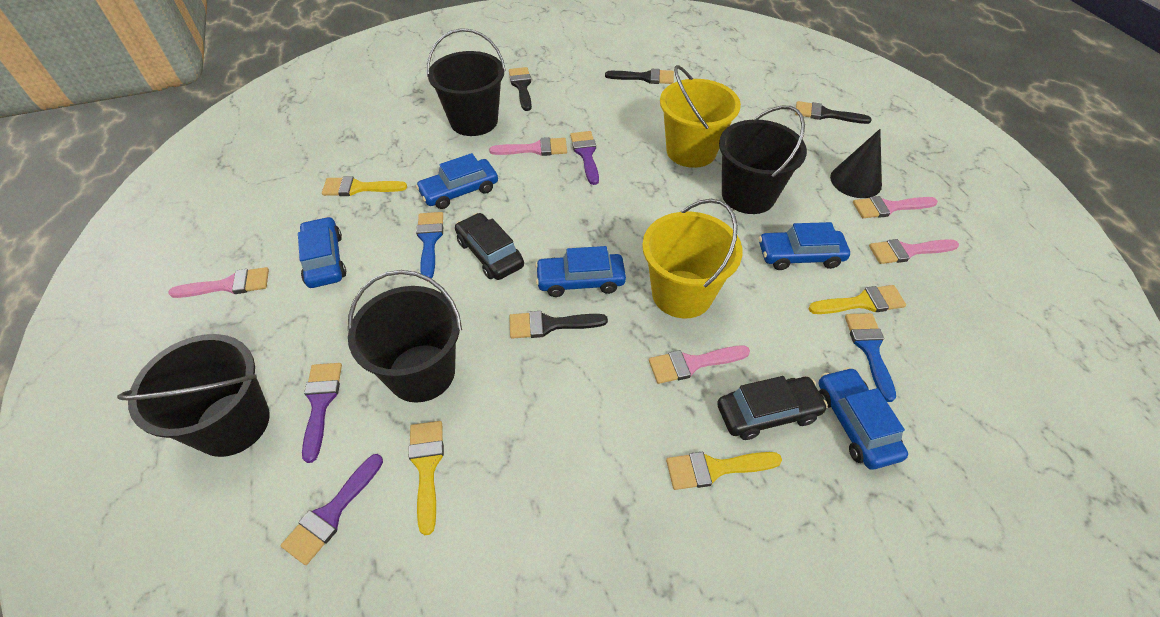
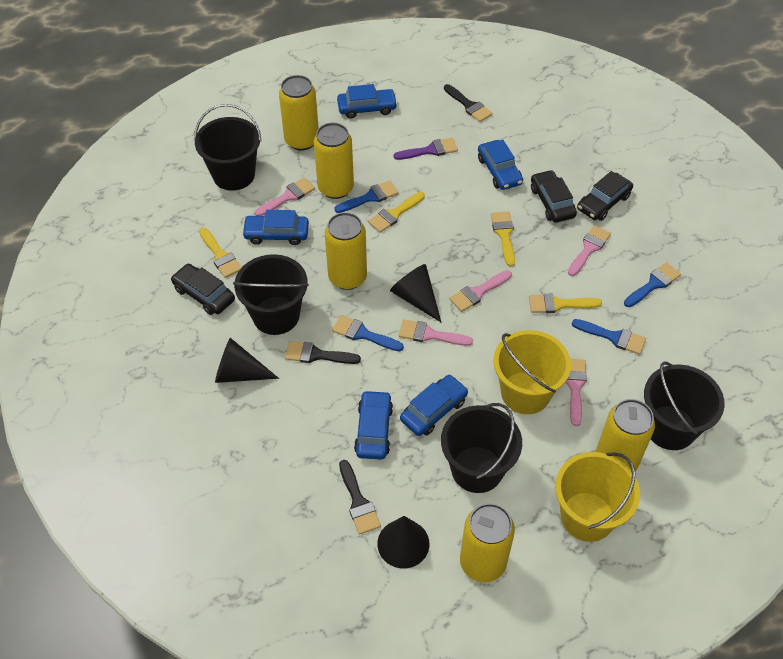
black brush: 4 -> 3
black car: 2 -> 3
black cone: 1 -> 3
blue brush: 2 -> 4
purple brush: 3 -> 1
yellow can: 0 -> 5

